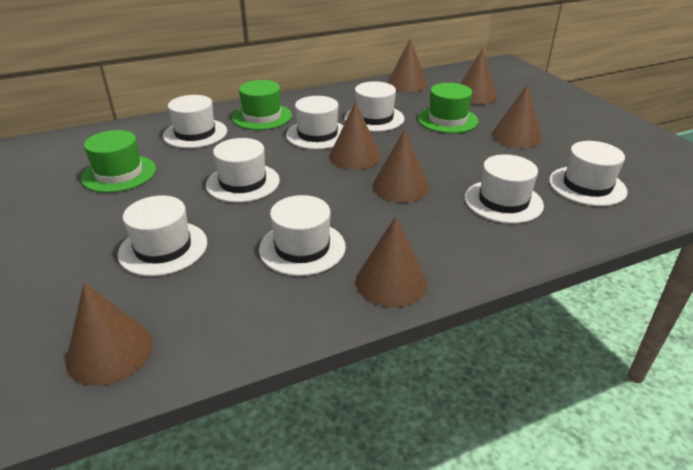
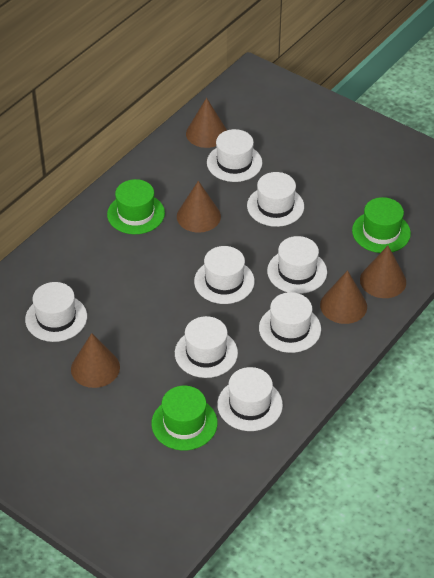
brown cone: 7 -> 5

